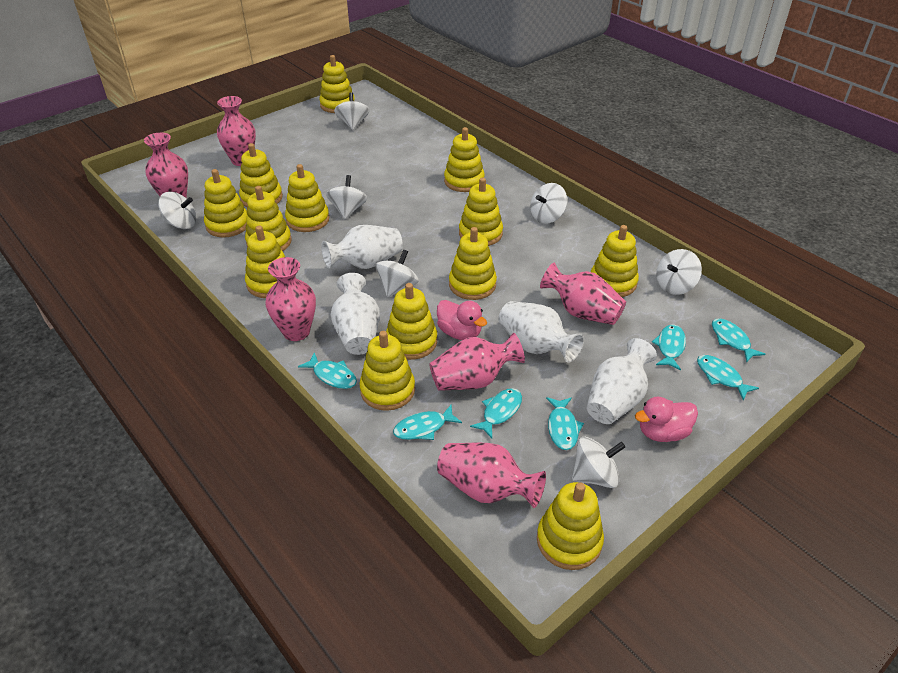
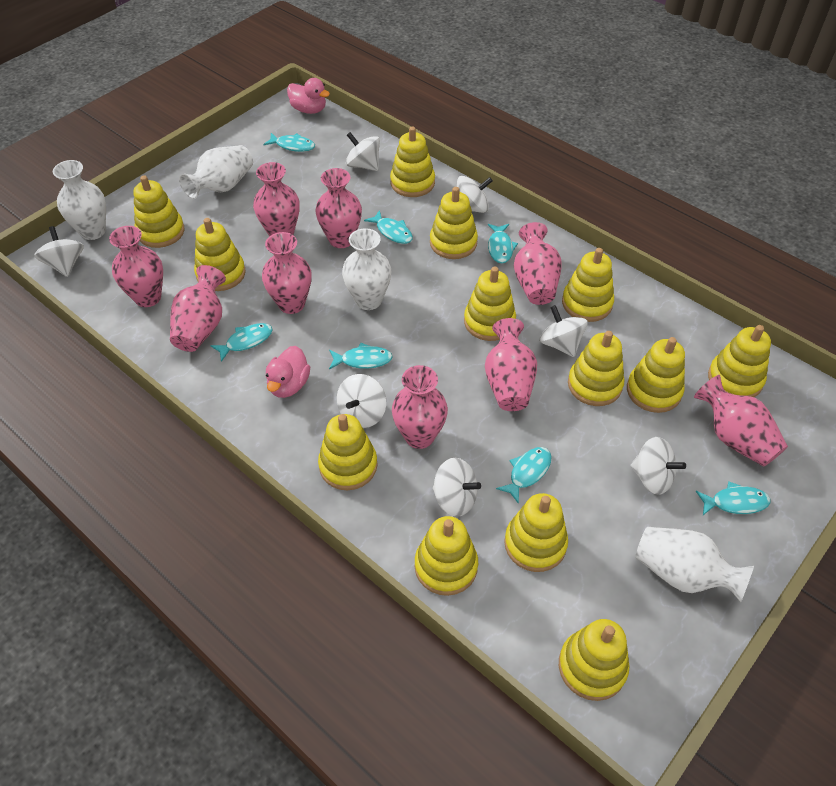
pink vase: 6 -> 9

